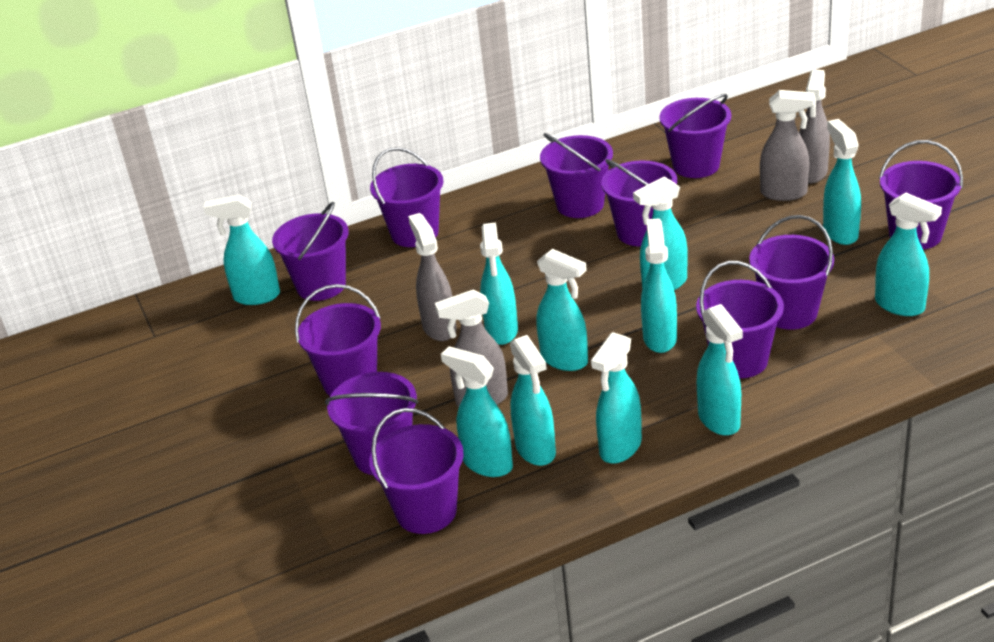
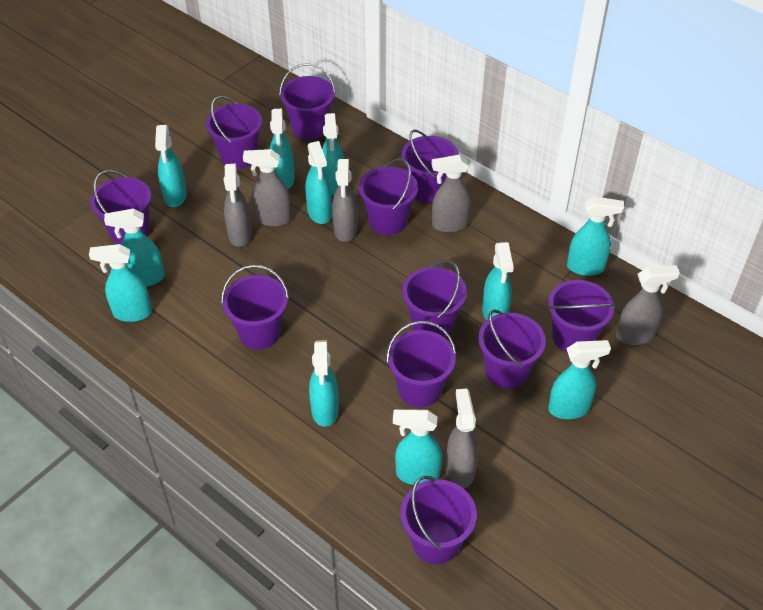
grey spray bottle: 4 -> 6

